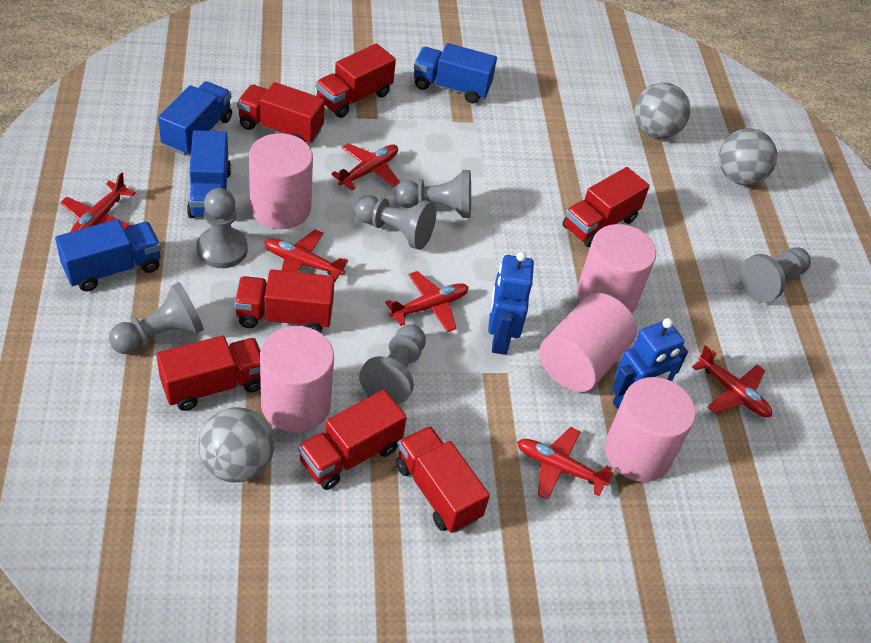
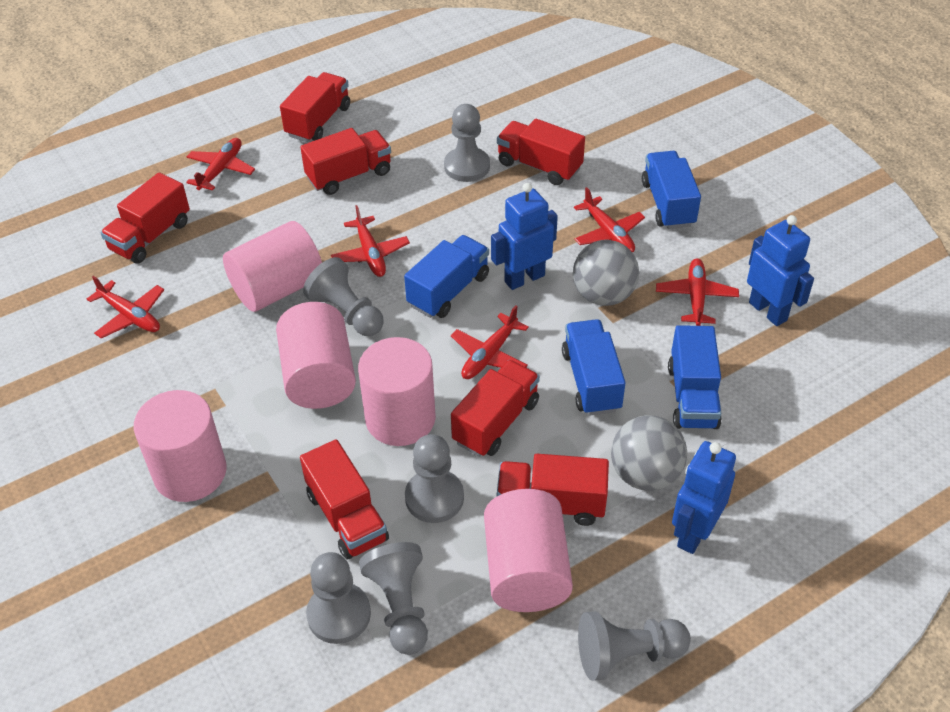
blue robot: 2 -> 3
grey ball: 3 -> 2

